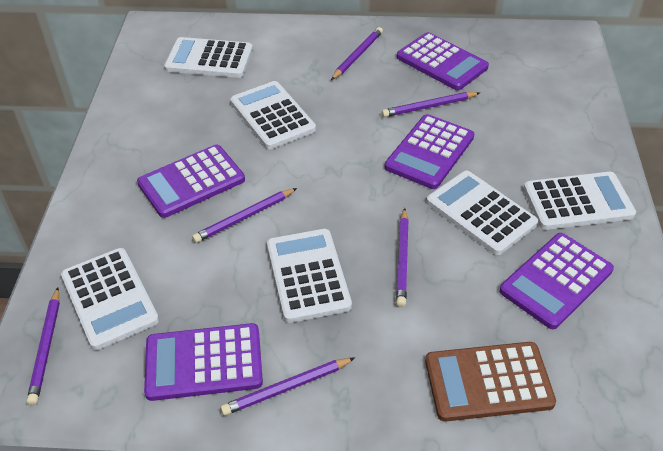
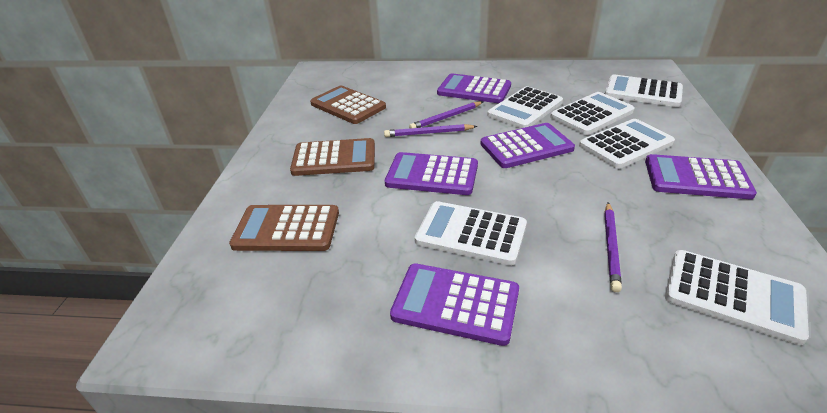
brown calculator: 1 -> 3
purple pencil: 6 -> 3

